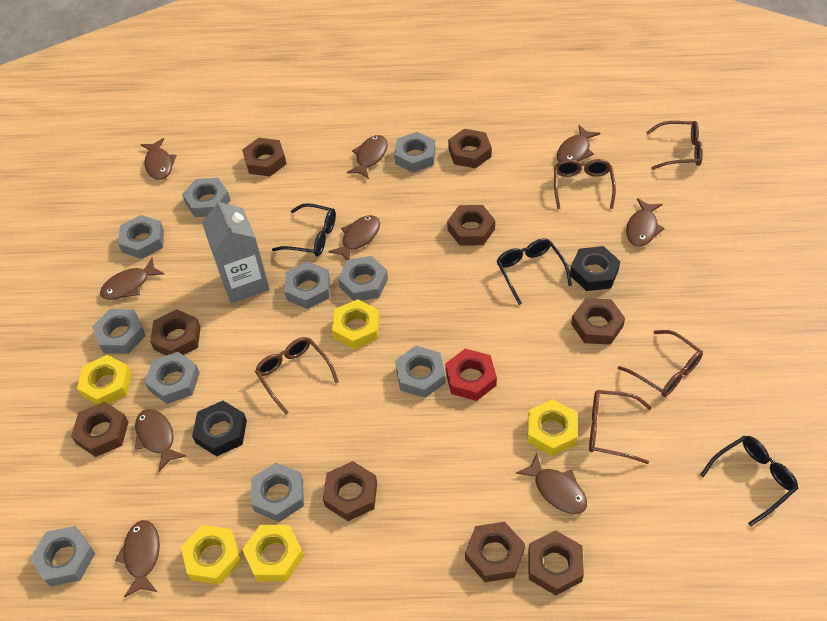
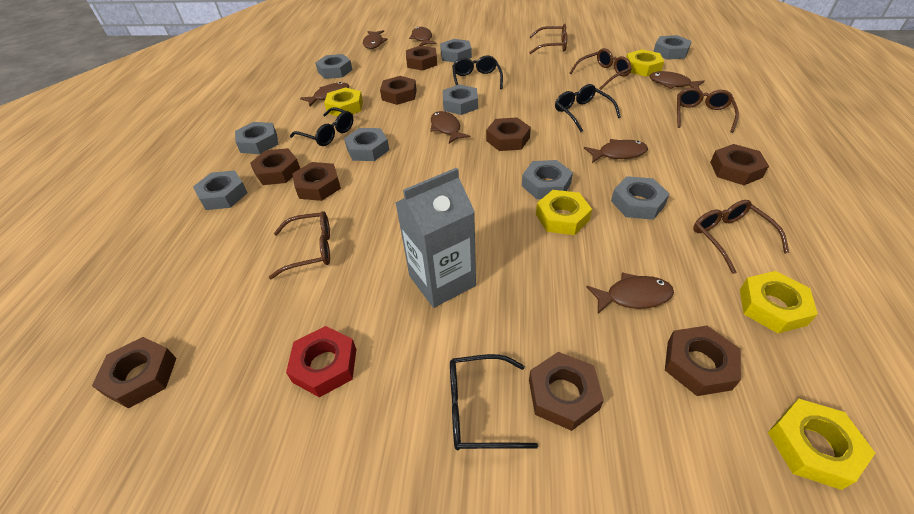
black glasses: 3 -> 4
black nut: 2 -> 0
brown fish: 9 -> 7
grey nut: 10 -> 9

